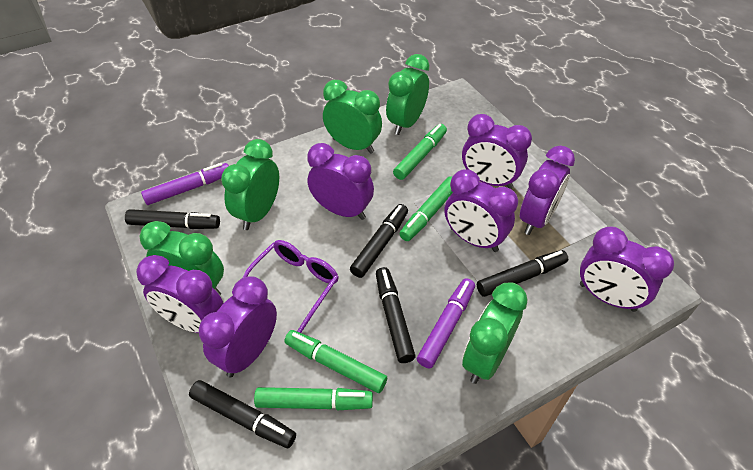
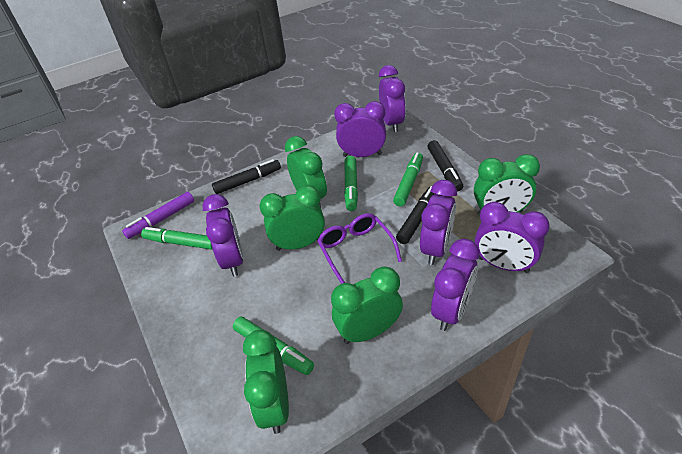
black marker: 5 -> 3
purple clock: 7 -> 6
purple marker: 2 -> 1

